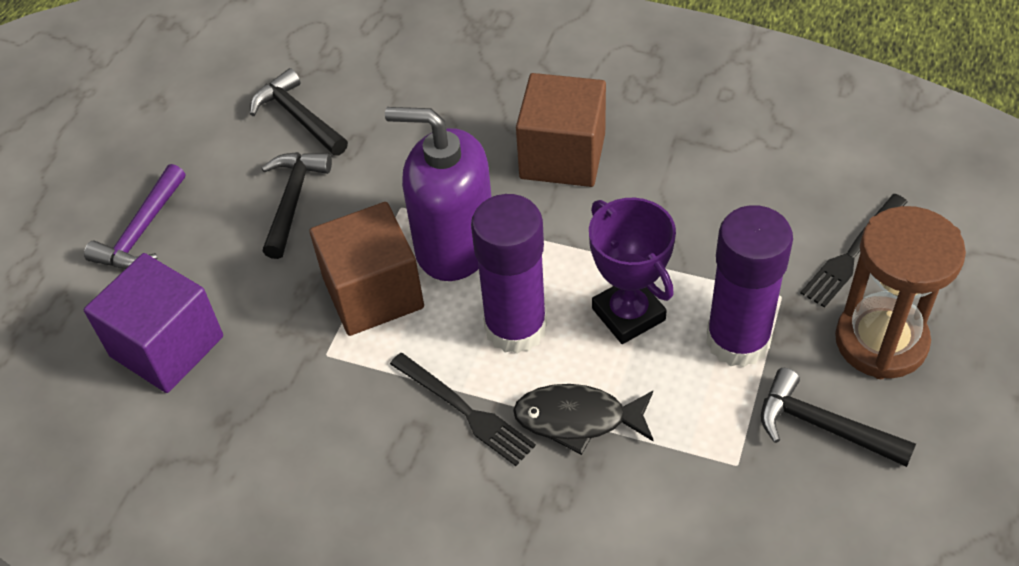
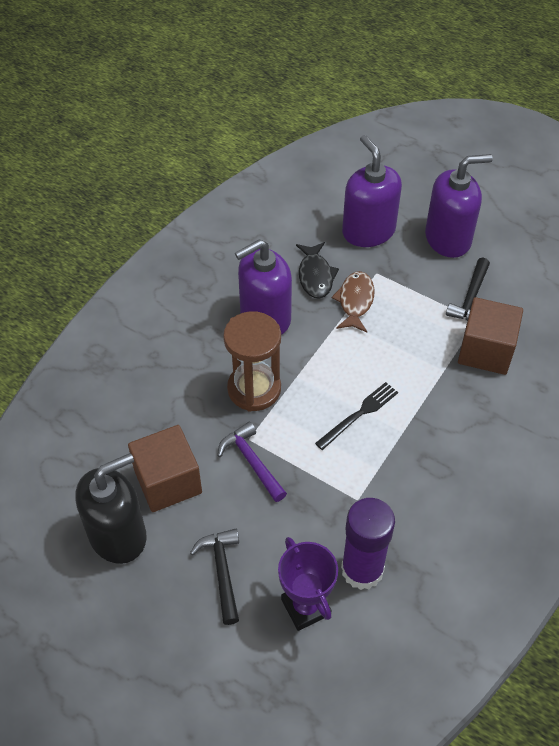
black fork: 2 -> 1
black hammer: 3 -> 2
black soap dispenser: 0 -> 1
brown fish: 0 -> 1
purple cube: 1 -> 0
purple glue stick: 2 -> 1
purple soap dispenser: 1 -> 3

